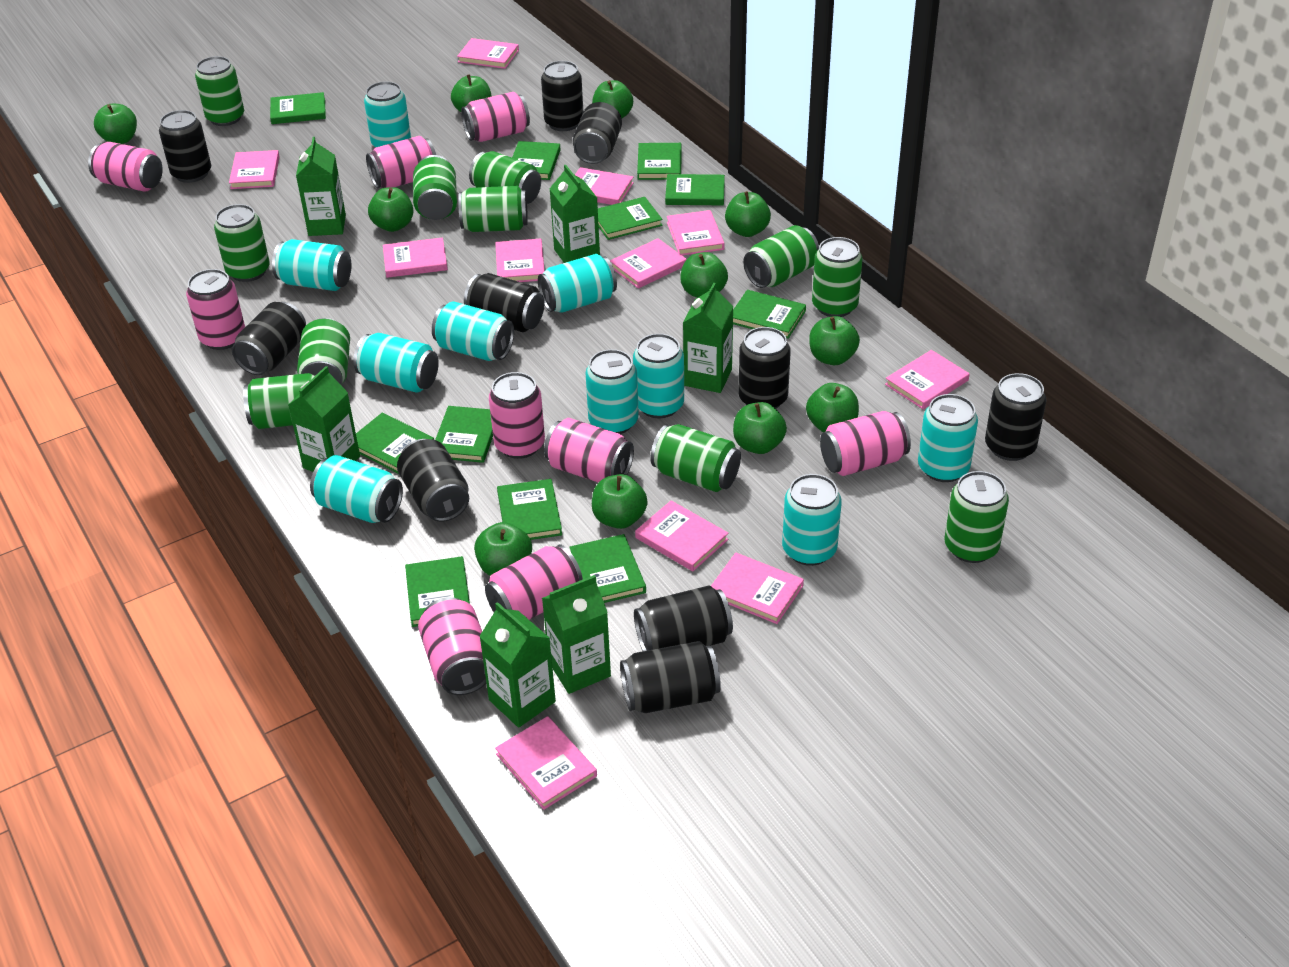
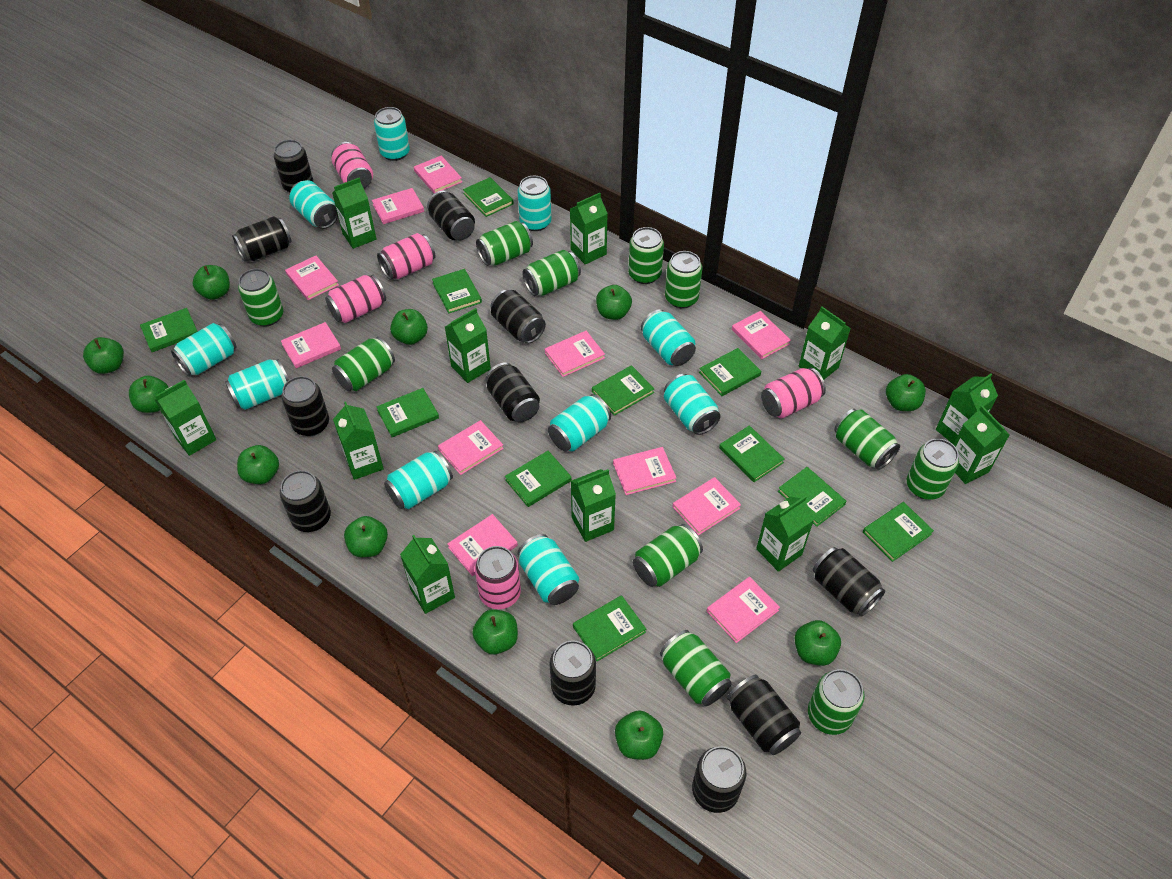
black can: 10 -> 11
green carton: 6 -> 11
pink can: 9 -> 5

